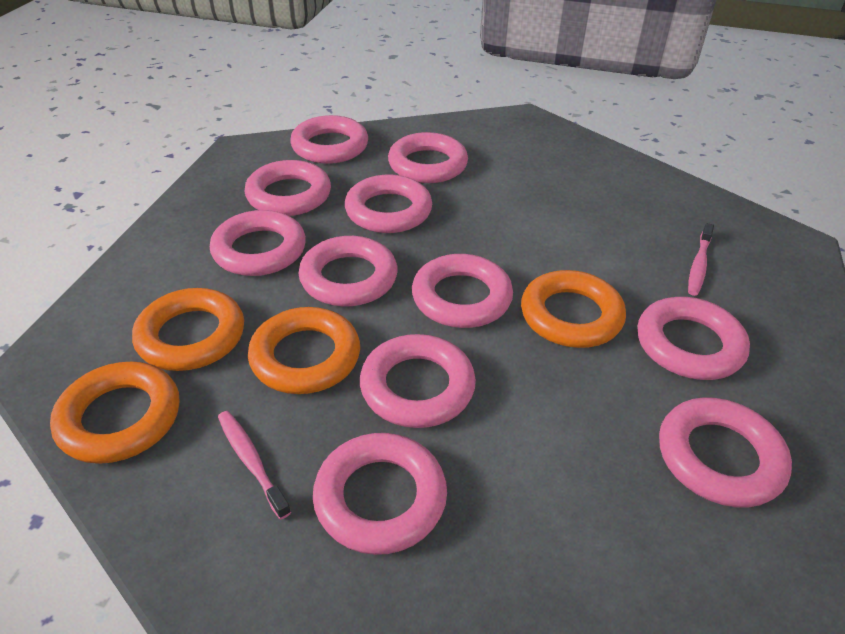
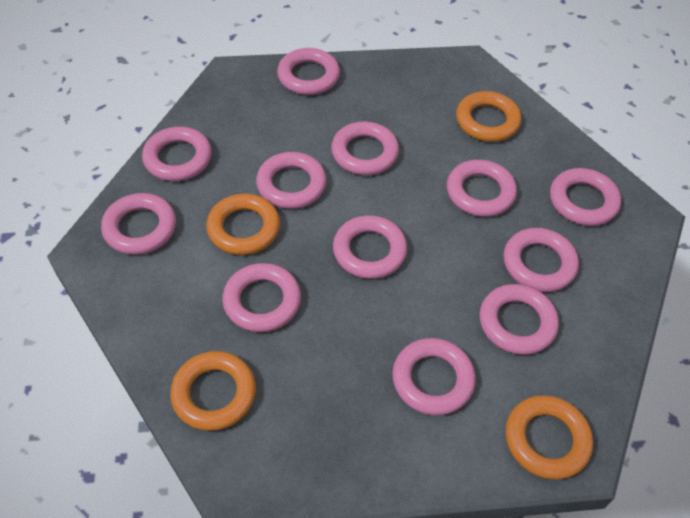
pink ring: 11 -> 12
pink toothbrush: 2 -> 0

